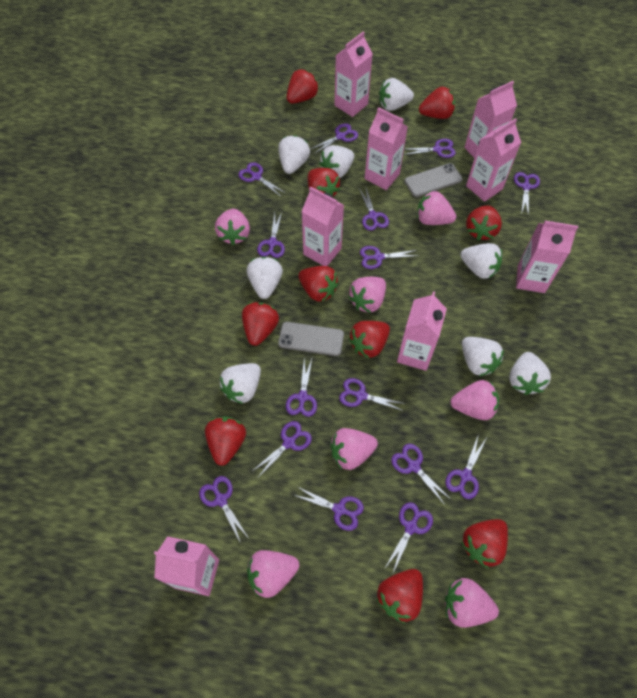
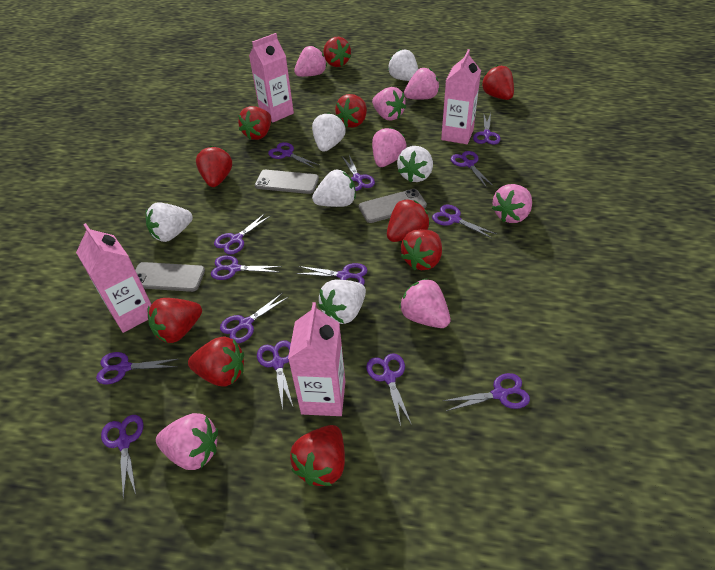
grey phone: 2 -> 3
pink carton: 8 -> 4
purple scissors: 15 -> 14
white strawberry: 8 -> 6

